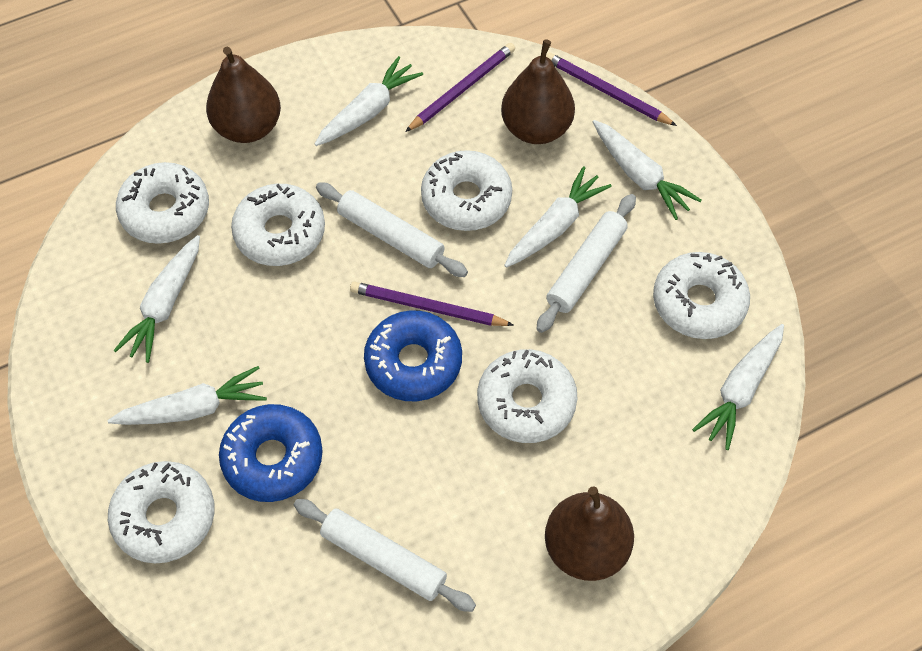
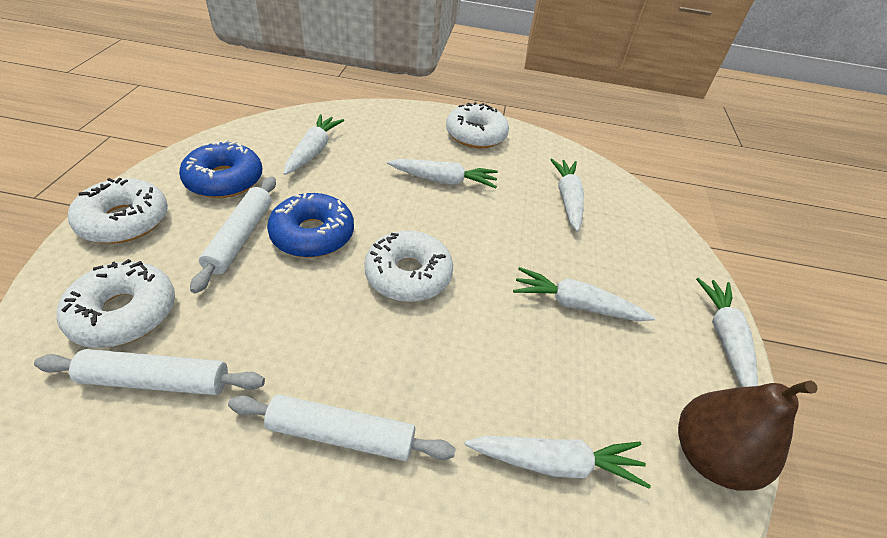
brown pear: 3 -> 1
purple pencil: 3 -> 0
white donut: 6 -> 4

